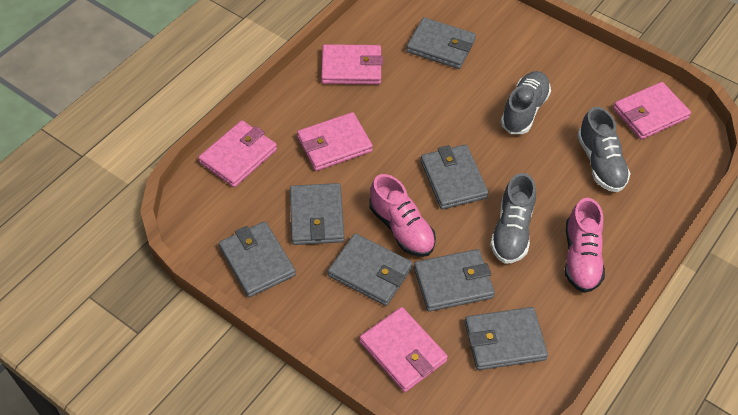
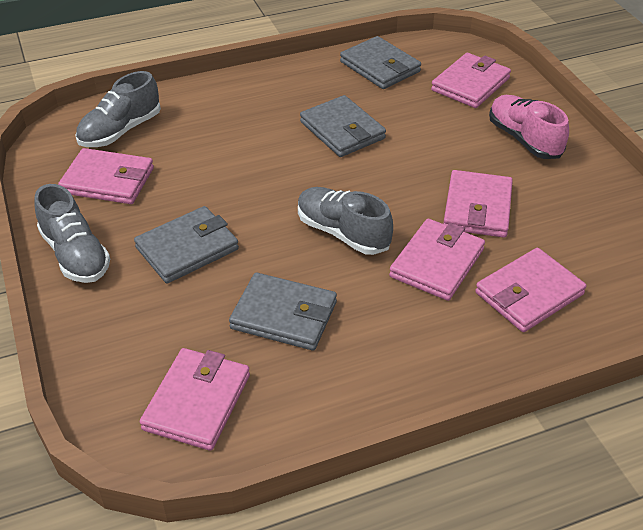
grey wallet: 7 -> 4
pink shoe: 2 -> 1
pink wallet: 5 -> 6

